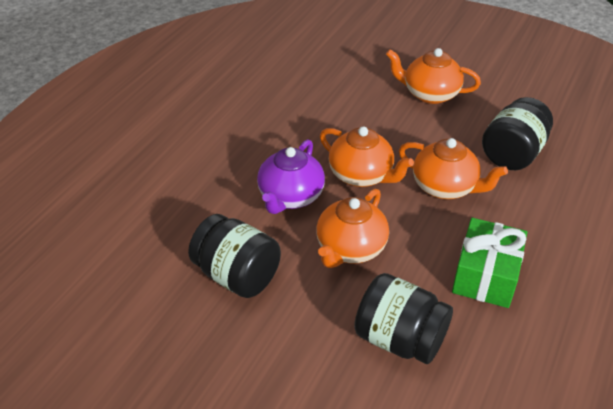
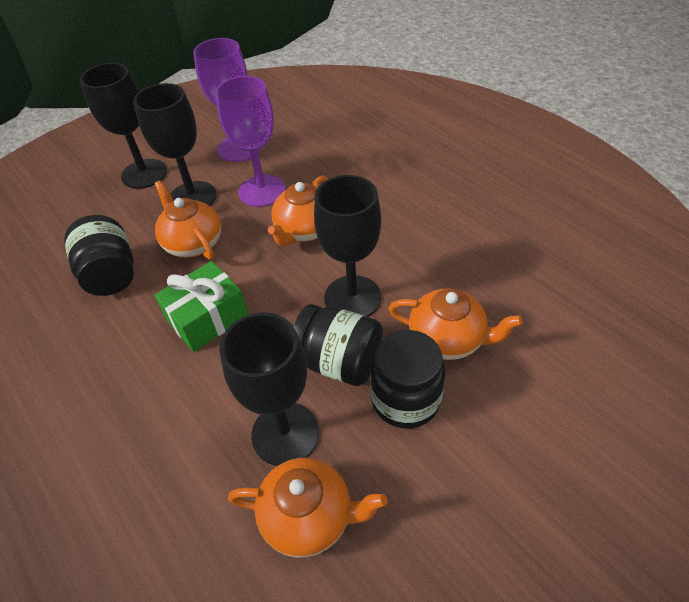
black goblet: 0 -> 4
purple goblet: 0 -> 2
purple teapot: 1 -> 0

